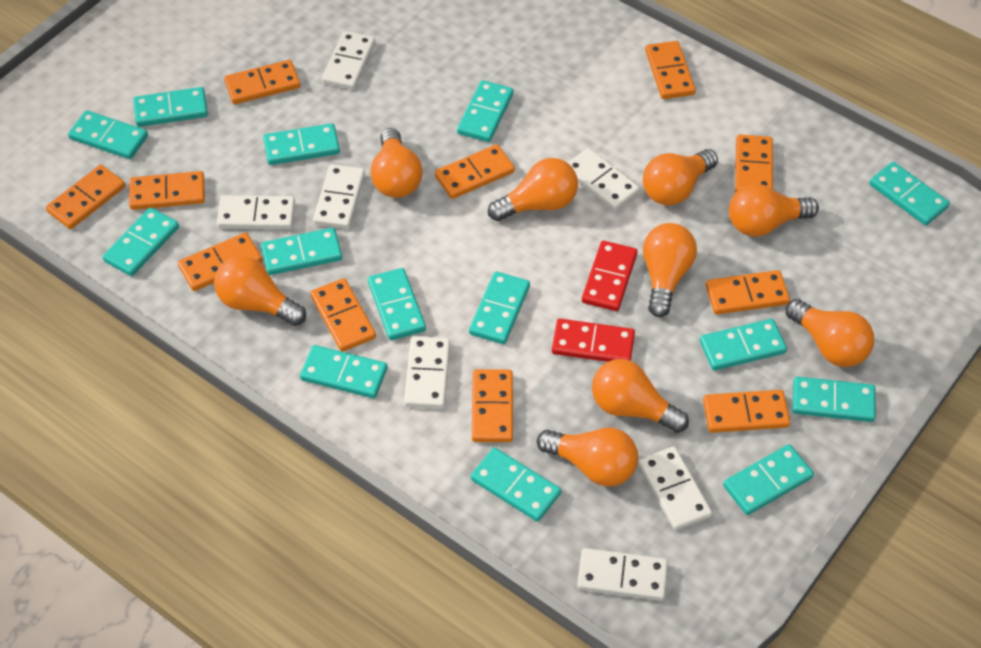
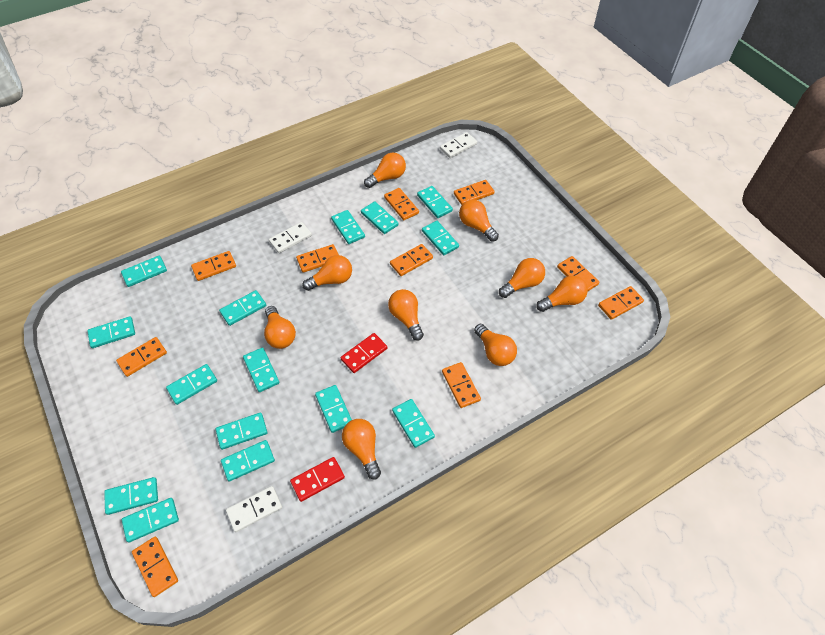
orange domino: 11 -> 10
turquoise domino: 14 -> 15
white domino: 7 -> 3

